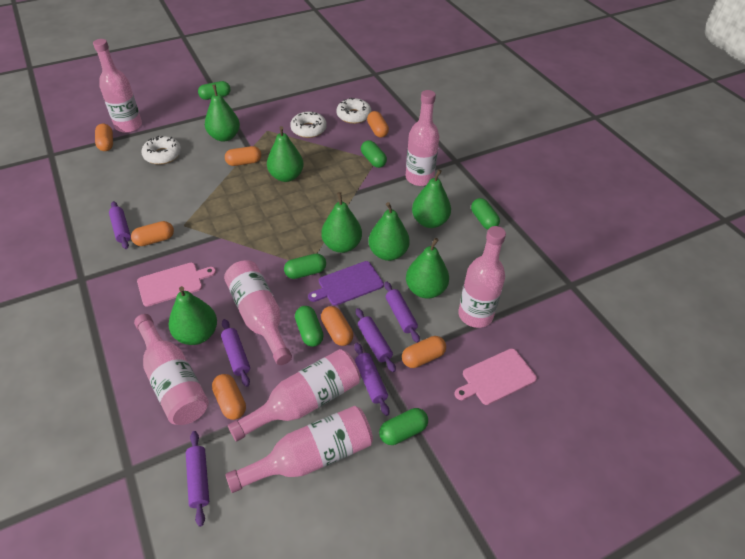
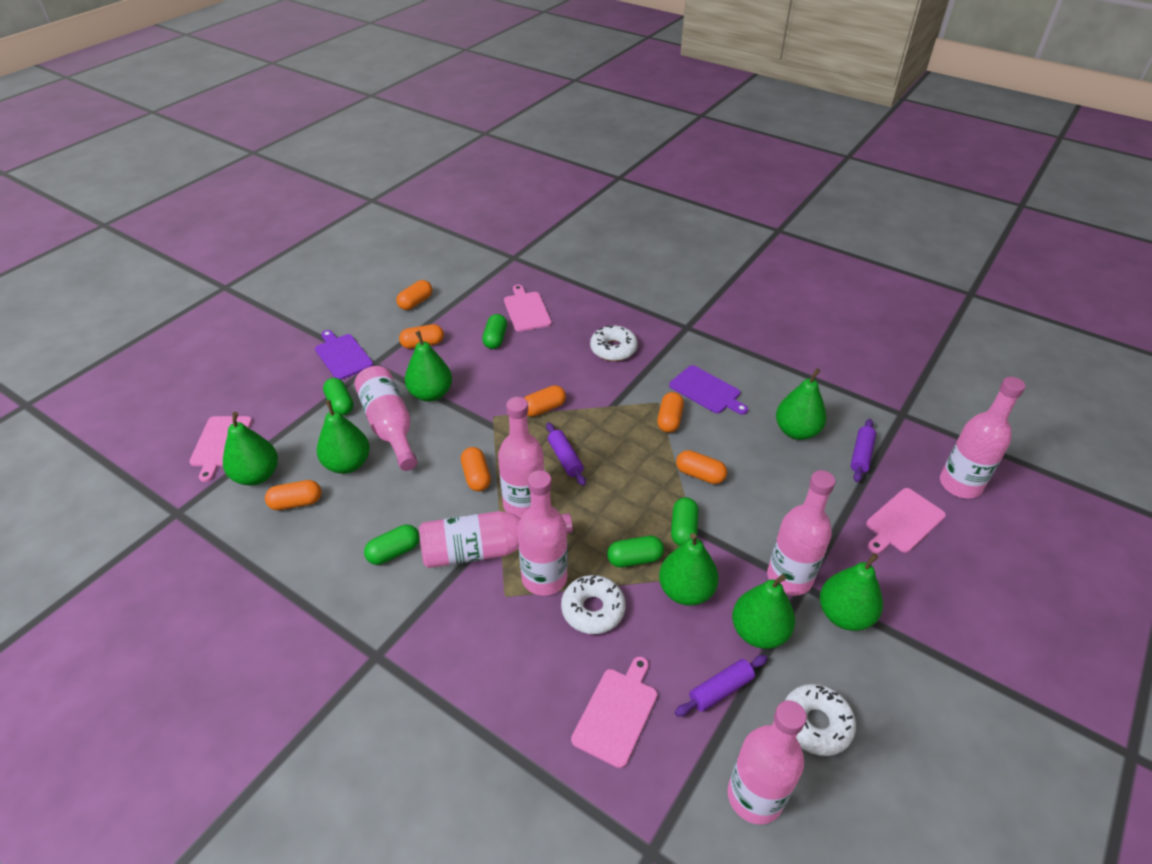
green capsule: 6 -> 5
pink cutting board: 2 -> 4
purple cutting board: 1 -> 2
purple rolling pin: 6 -> 3

